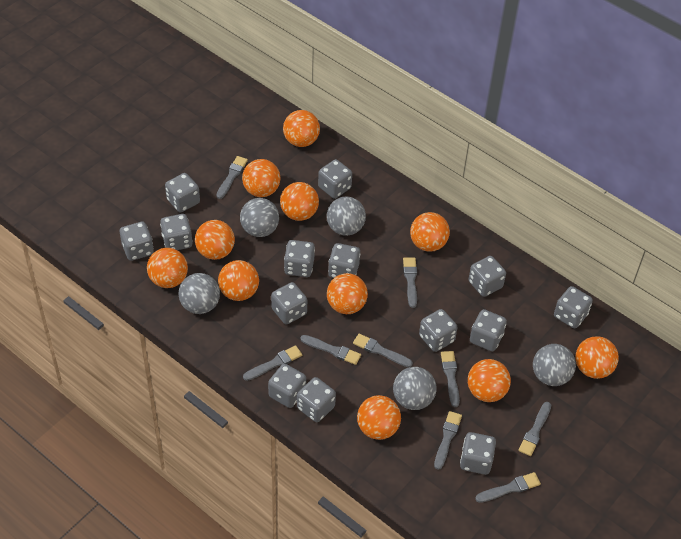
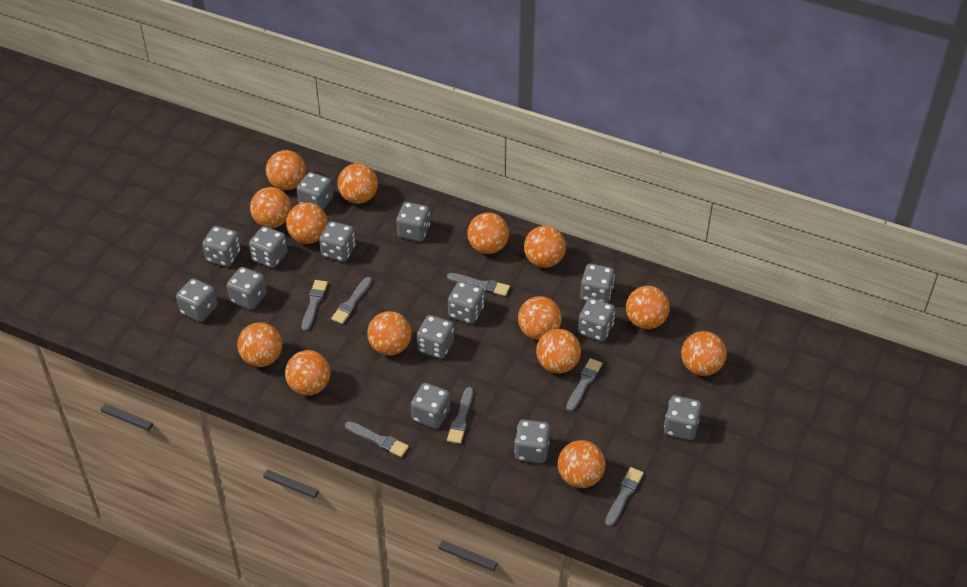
grey ball: 5 -> 0
grey brush: 9 -> 7
orange ball: 11 -> 14

